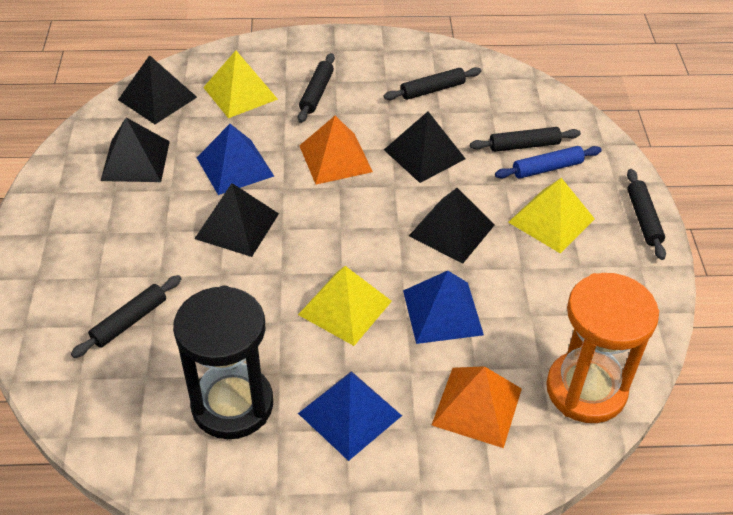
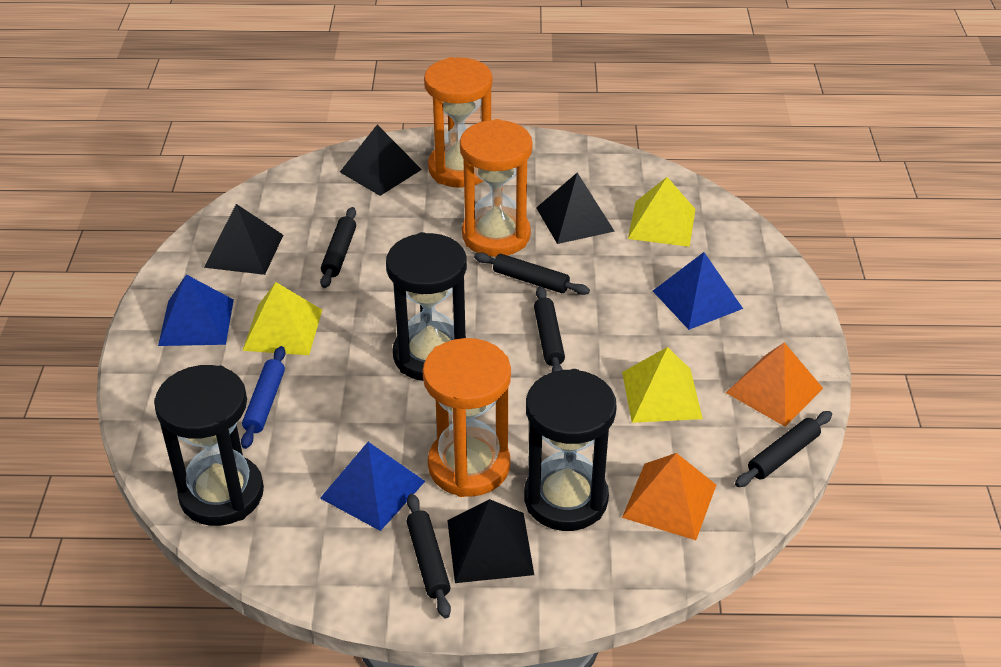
black hourglass: 1 -> 3
black pyramid: 5 -> 4
orange hourglass: 1 -> 3

